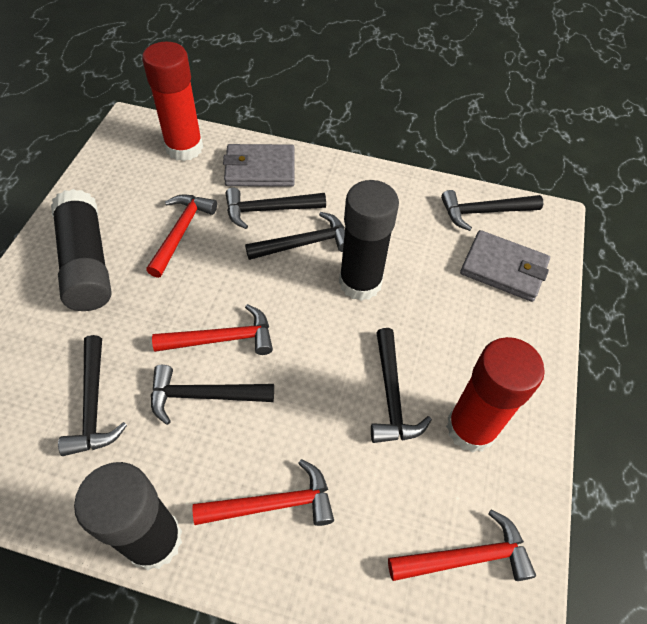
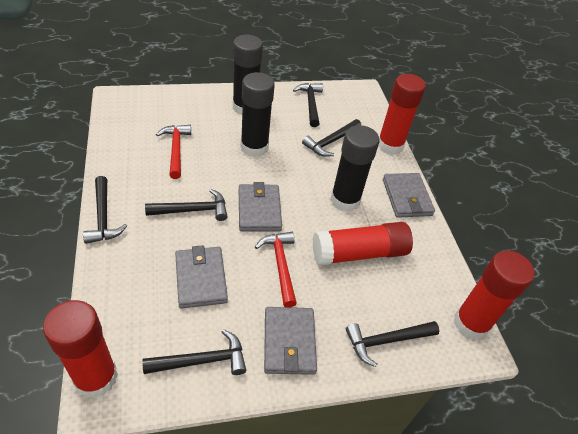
grey wallet: 2 -> 4
red glue stick: 2 -> 4
red hammer: 4 -> 2

